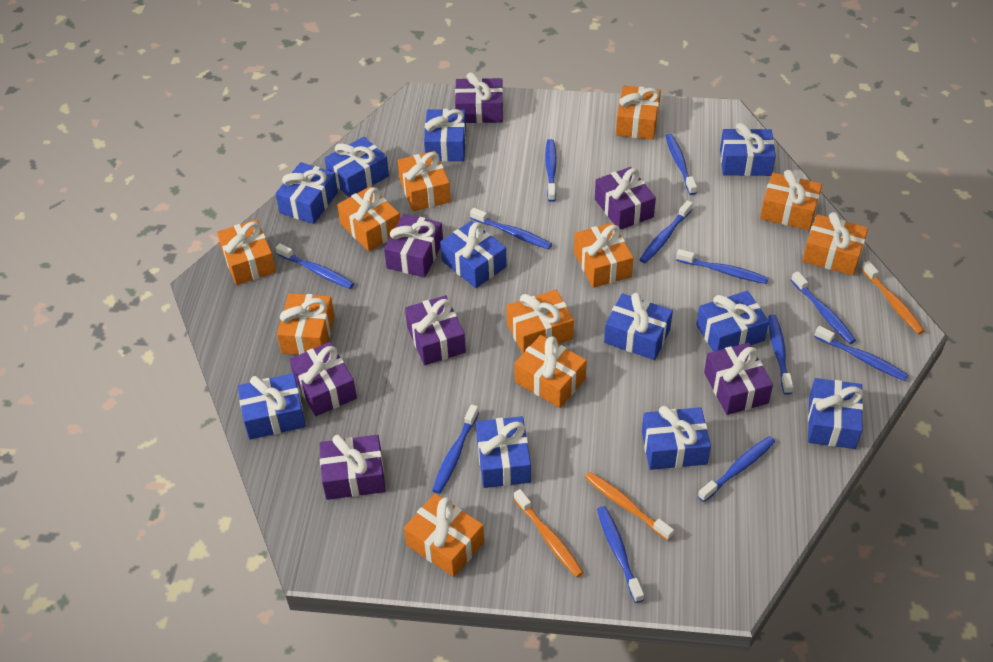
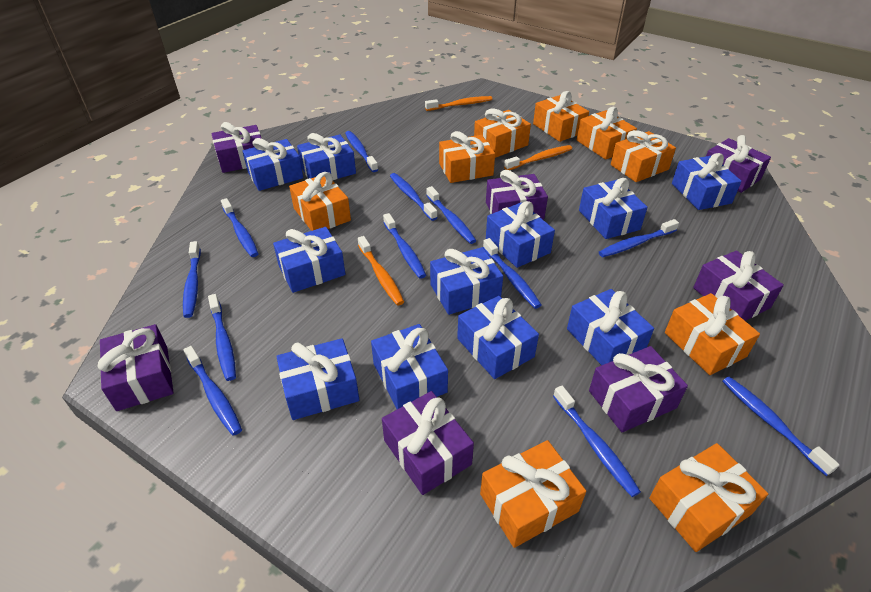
orange gift: 11 -> 9

